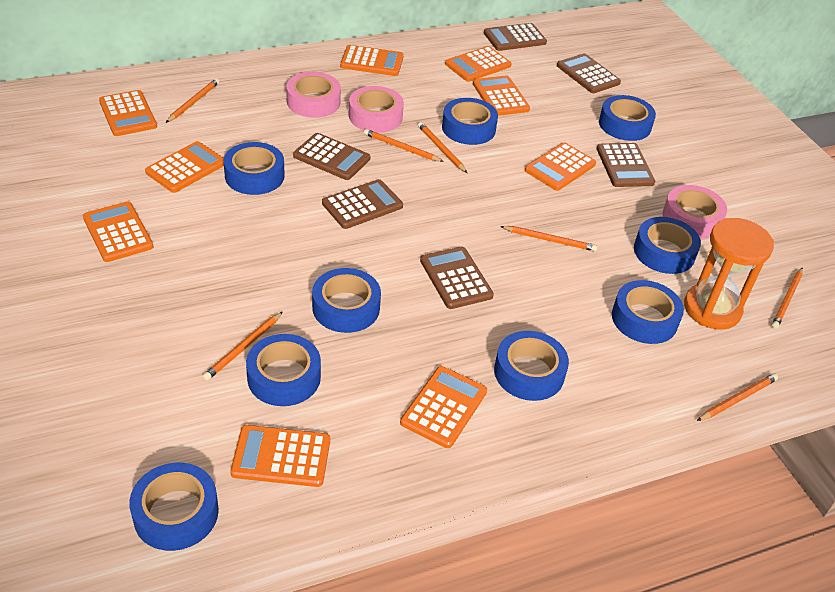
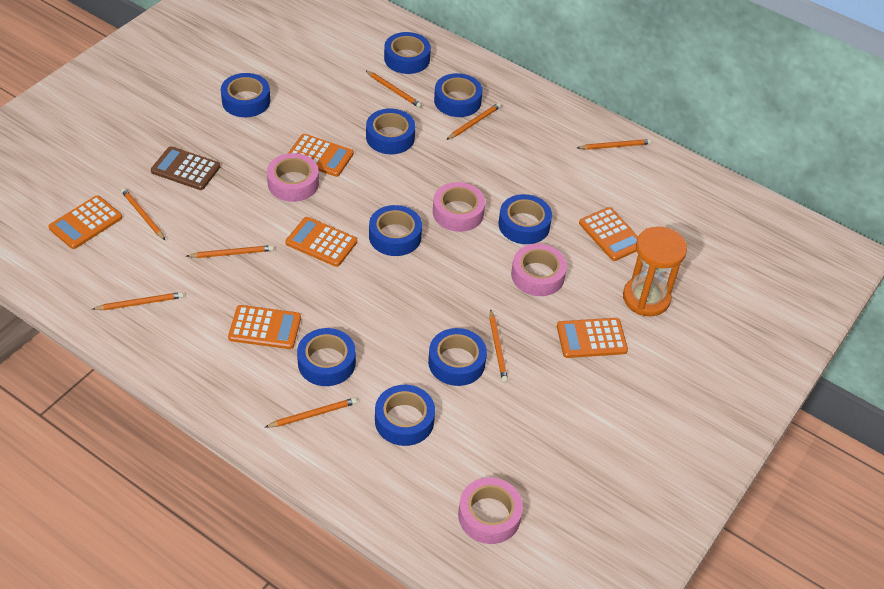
brown calculator: 6 -> 1
orange calculator: 9 -> 6
orange pencil: 7 -> 8
pink tape: 3 -> 4

